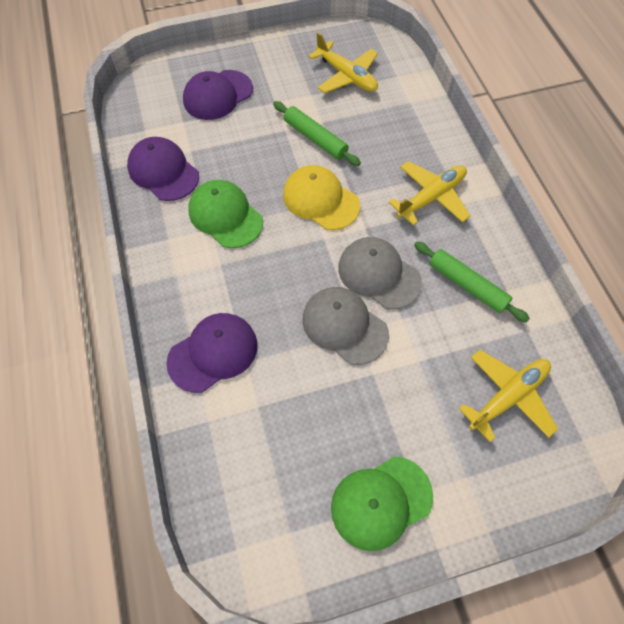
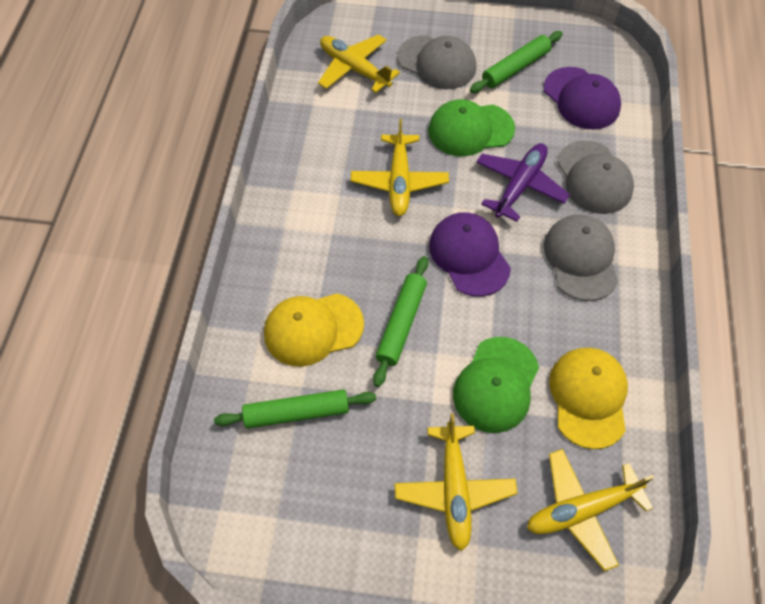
green rolling pin: 2 -> 3
grey cap: 2 -> 3
purple cap: 3 -> 2
purple plane: 0 -> 1
yellow cap: 1 -> 2
yellow plane: 3 -> 4

